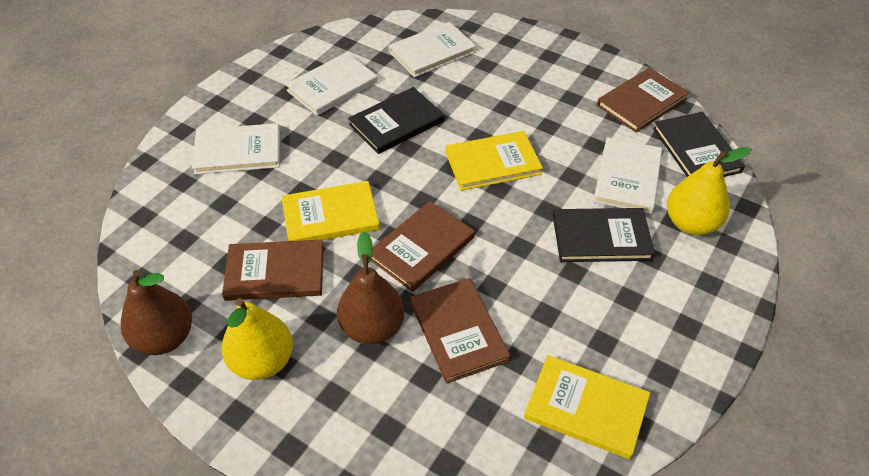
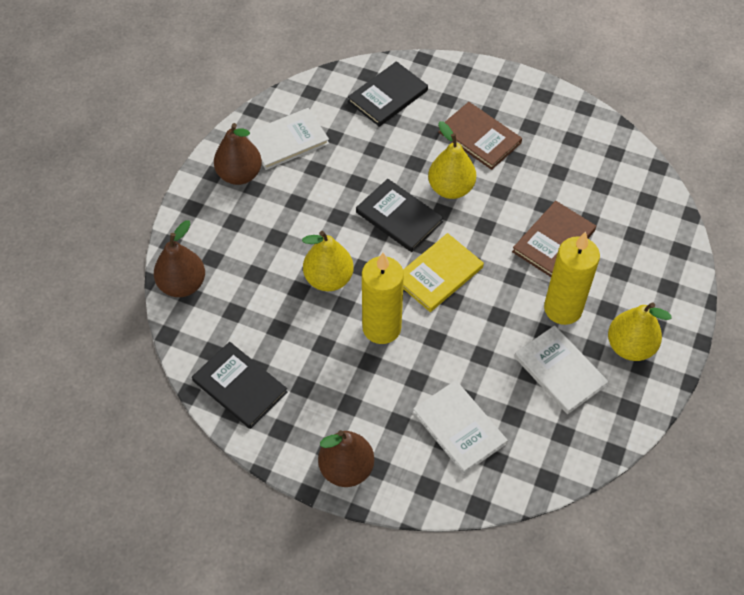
brown book: 4 -> 2
brown pear: 2 -> 3
white book: 4 -> 3
yellow book: 3 -> 1
yellow candle: 0 -> 2
yellow pear: 2 -> 3

